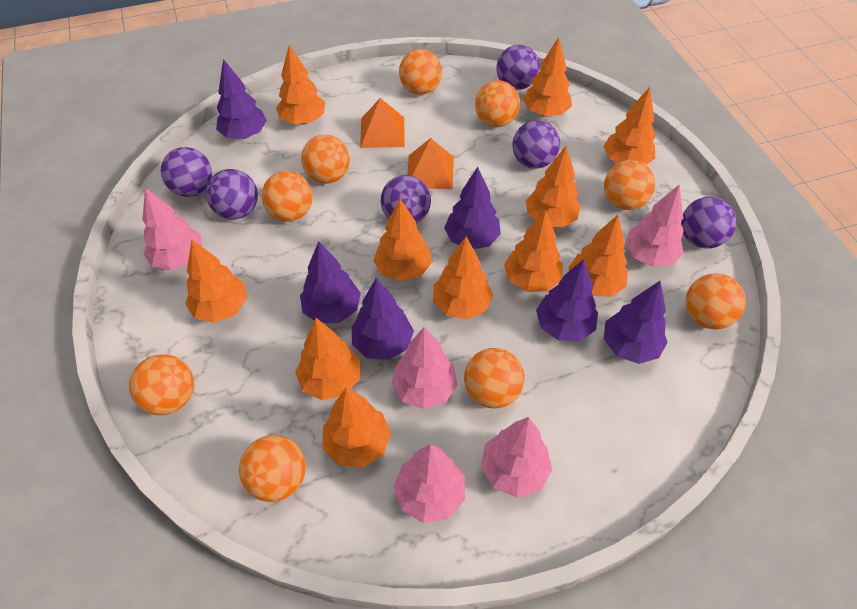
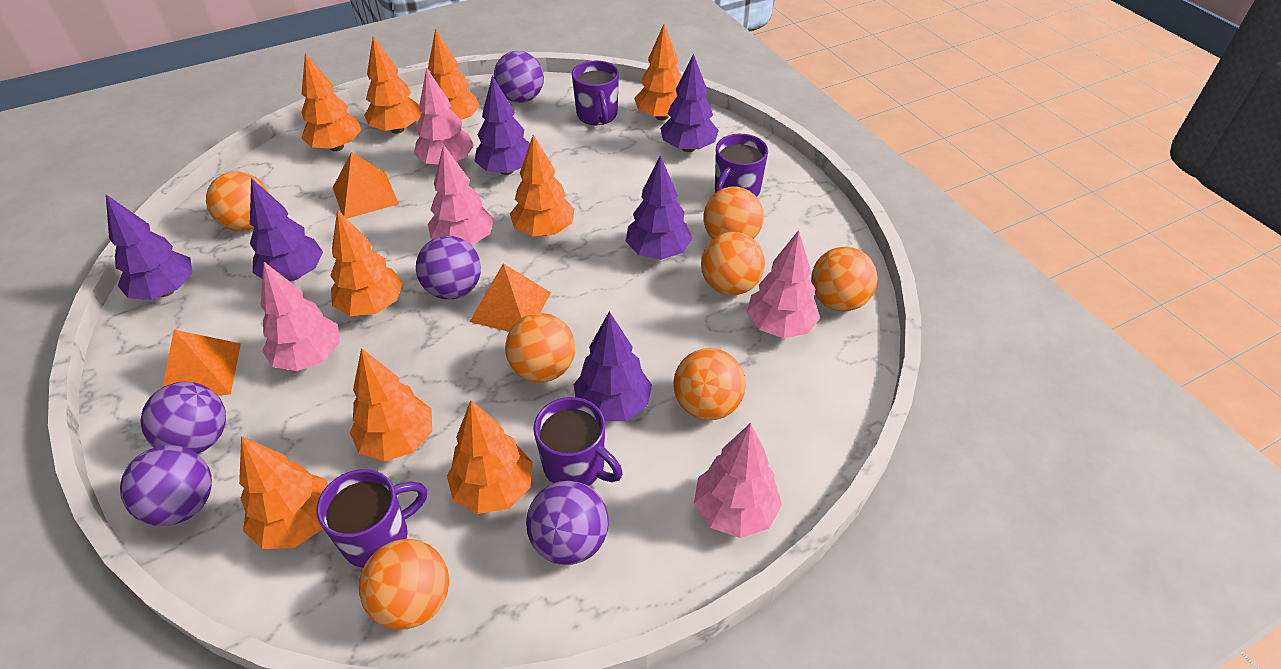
orange ball: 9 -> 7
orange pyramid: 2 -> 3
orange tree: 11 -> 9
purple ball: 6 -> 5
purple mug: 0 -> 4

